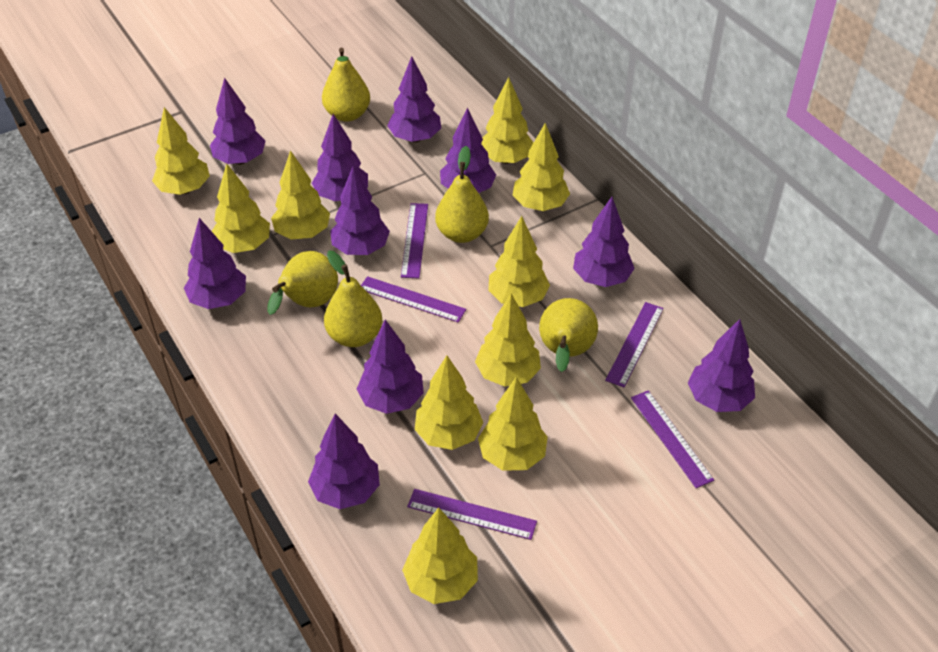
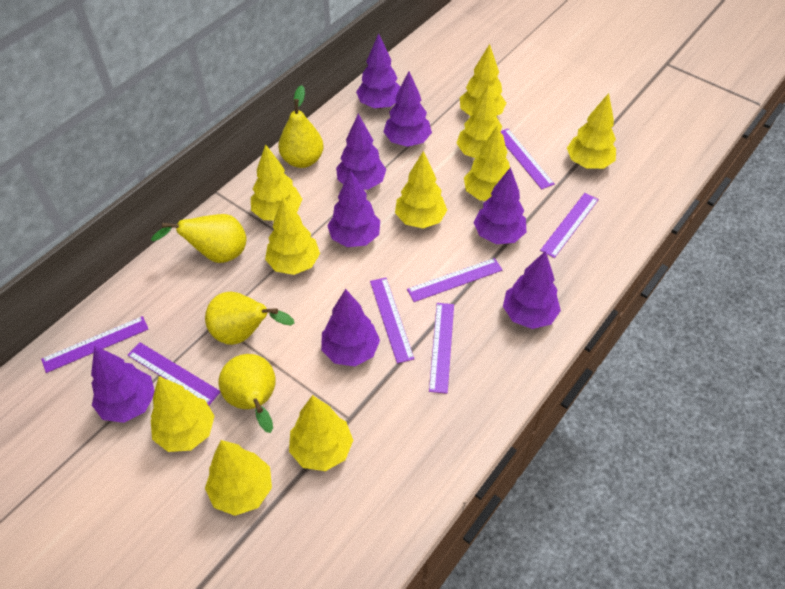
purple ruler: 5 -> 7
purple tree: 10 -> 8
yellow pear: 5 -> 4

